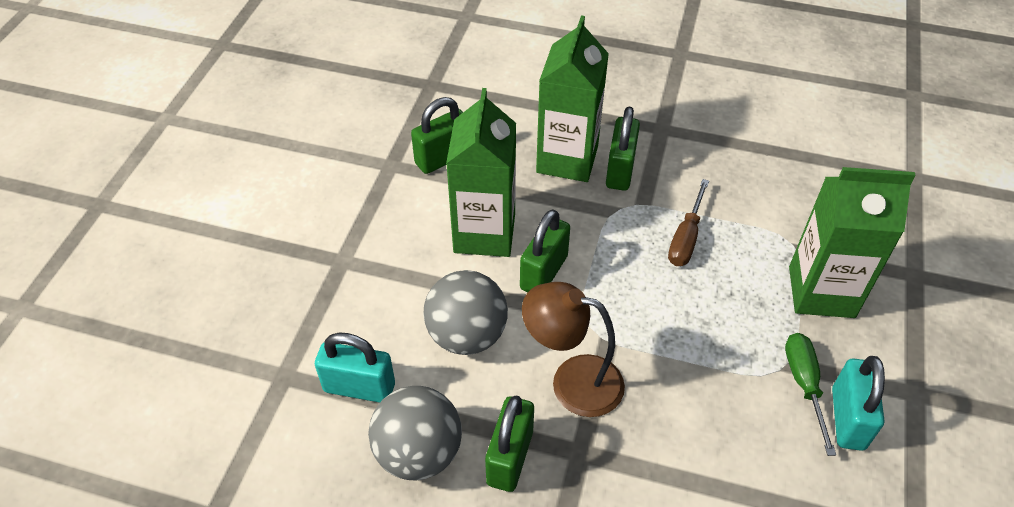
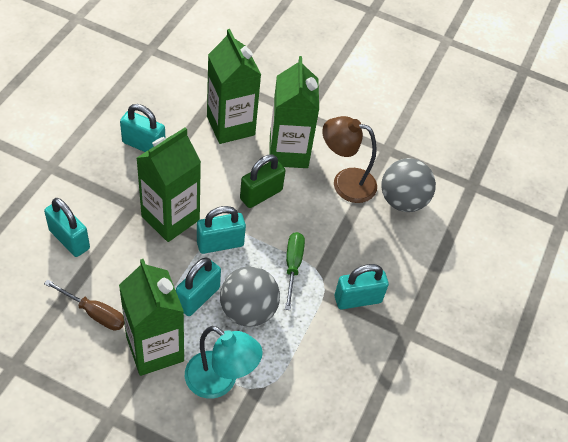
green carton: 3 -> 4
green padlock: 4 -> 1
turquoise lamp: 0 -> 1
turquoise padlock: 2 -> 5

